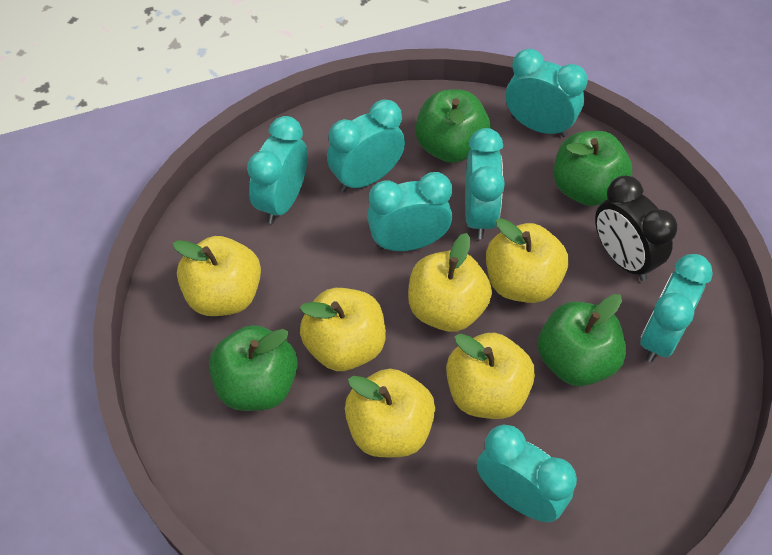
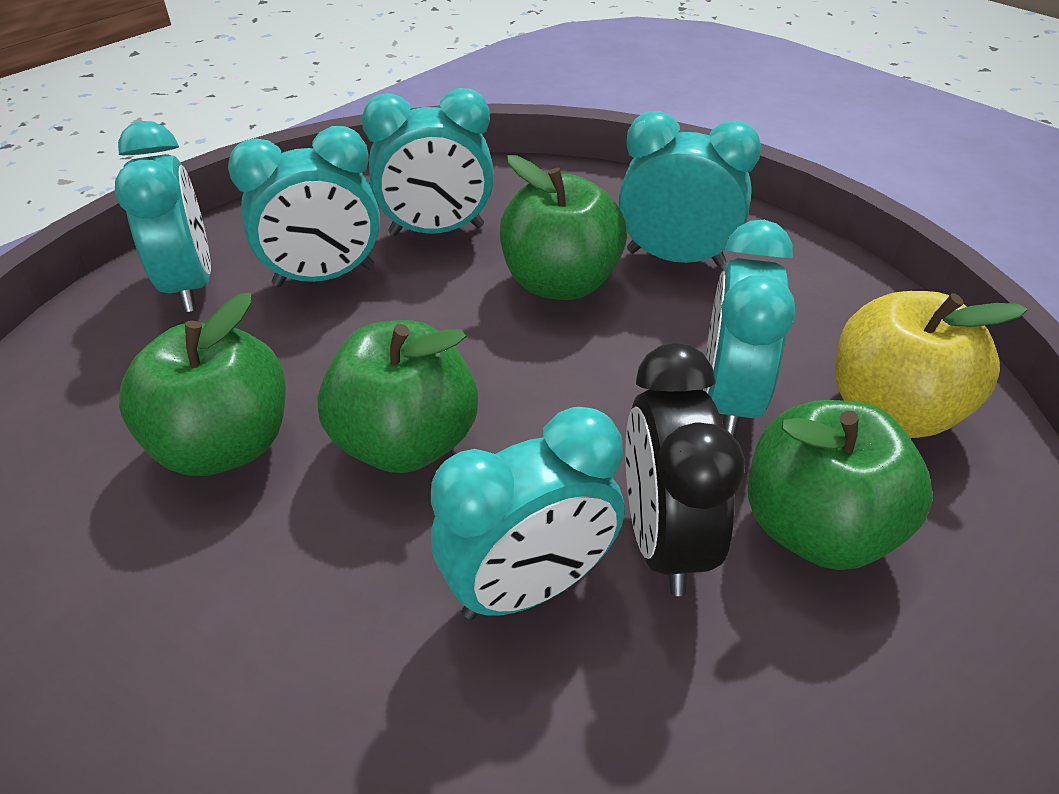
turquoise clock: 7 -> 6
yellow apple: 6 -> 1

